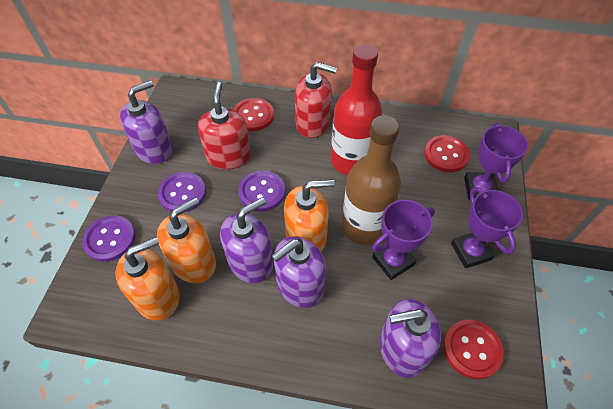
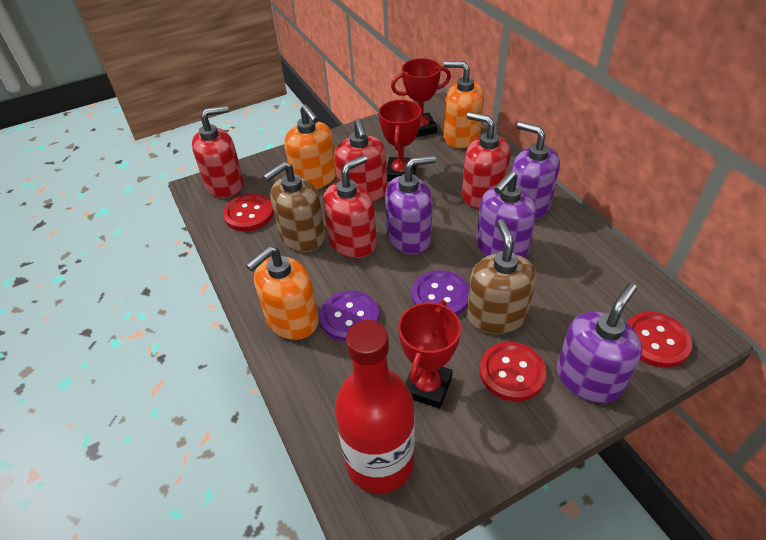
brown bottle: 1 -> 0
brown soap dispenser: 0 -> 2
purple button: 3 -> 2
purple trophy: 3 -> 0
red soap dispenser: 2 -> 4
red trophy: 0 -> 3

